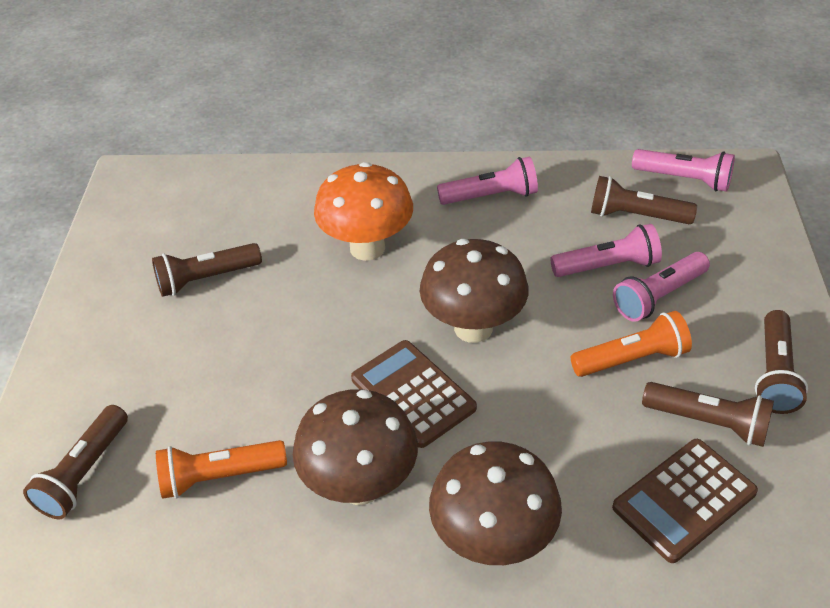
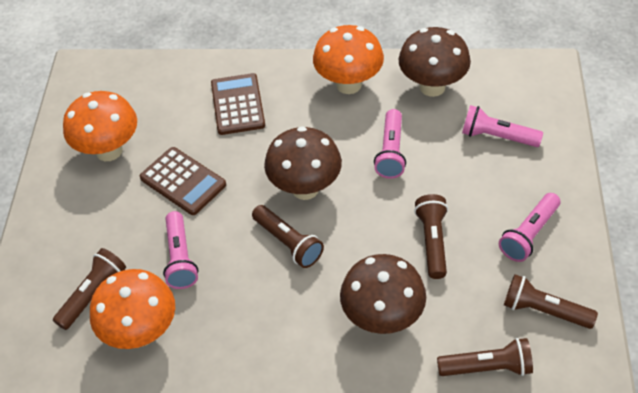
orange flashlight: 2 -> 0
orange mushroom: 1 -> 3

